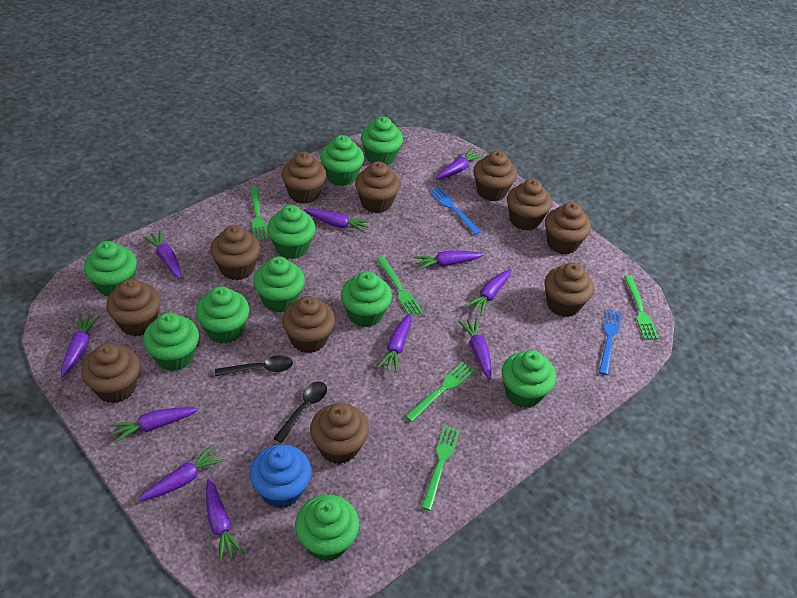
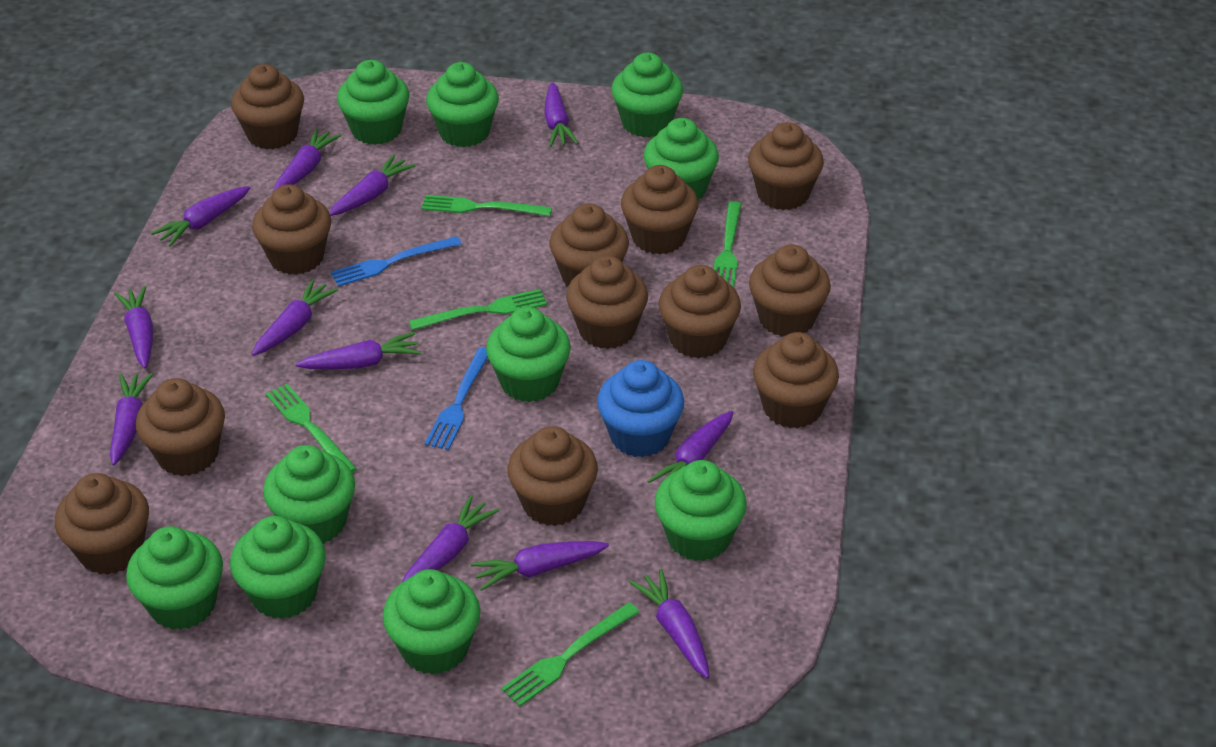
black spoon: 2 -> 0
brown cupcake: 11 -> 12
purple carrot: 11 -> 12

